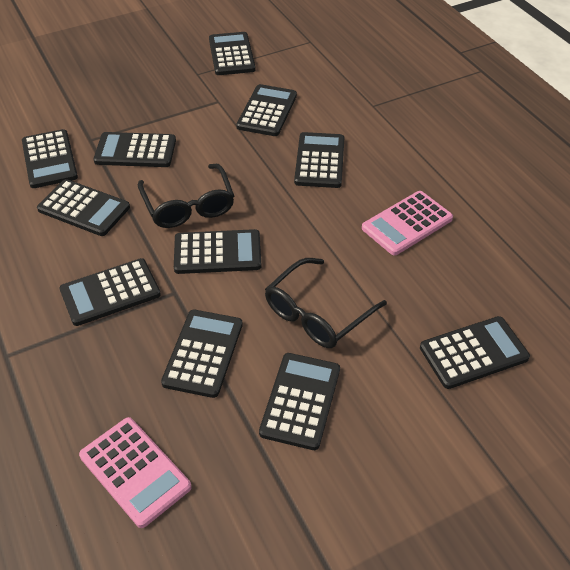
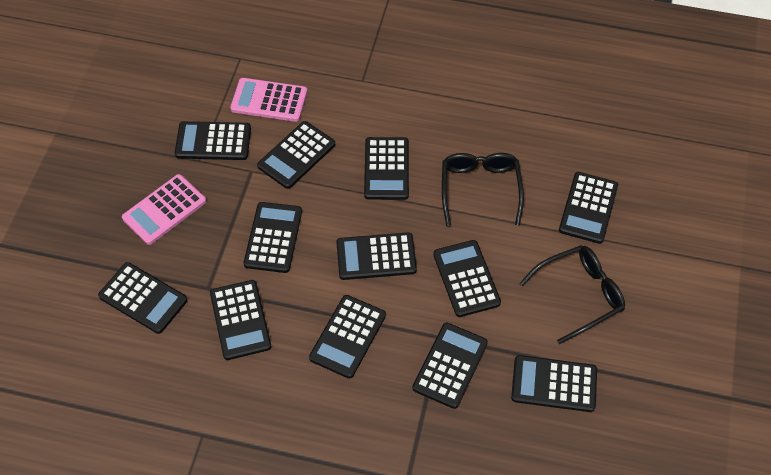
black calculator: 11 -> 12

